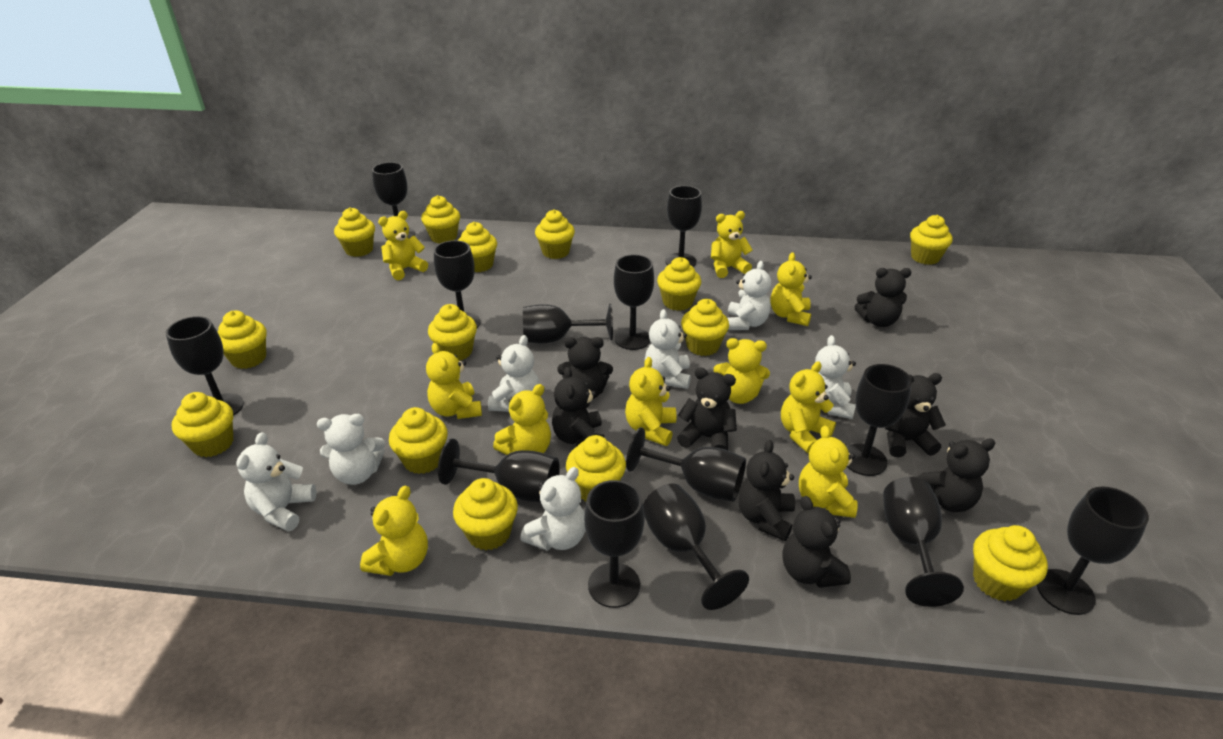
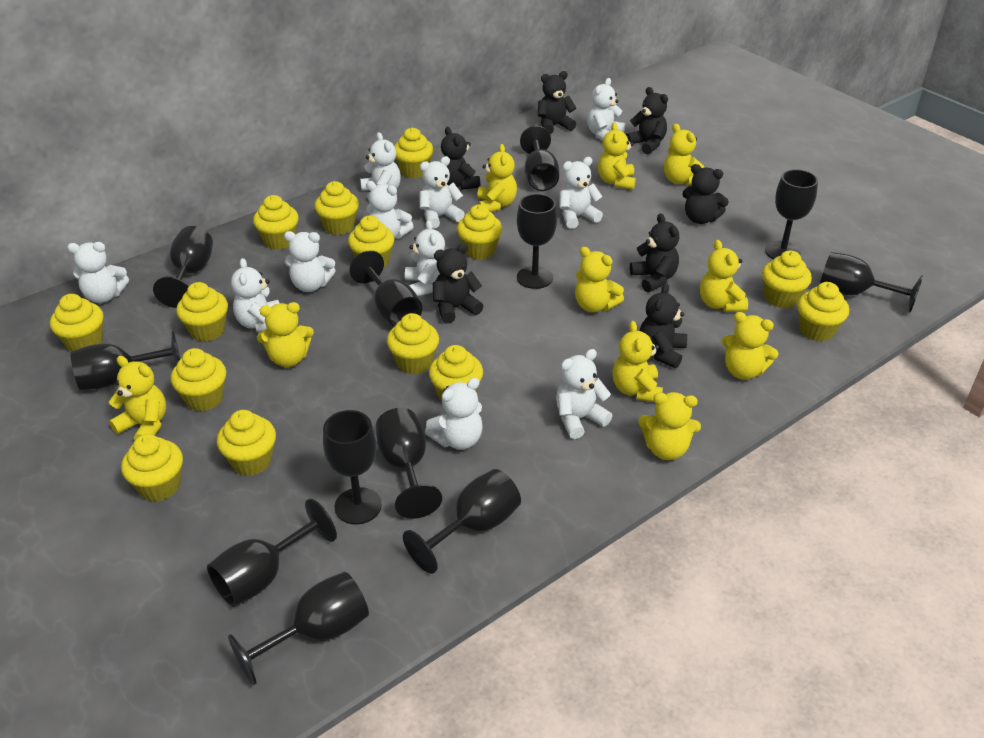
black goblet: 13 -> 12
black teddy bear: 8 -> 7
white teddy bear: 7 -> 11

